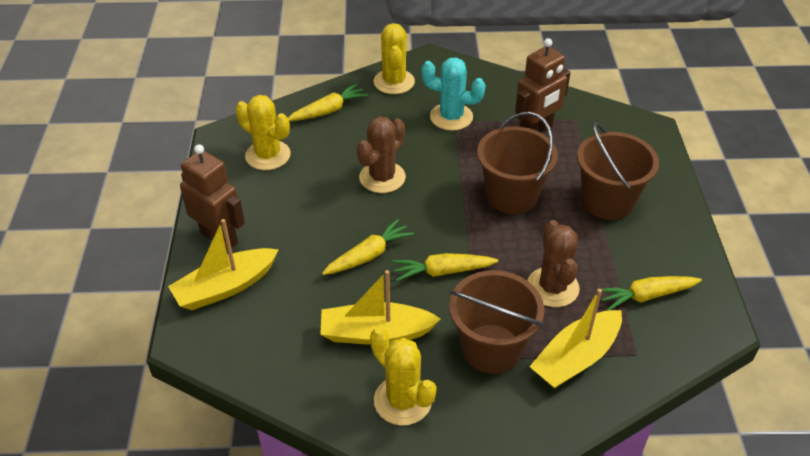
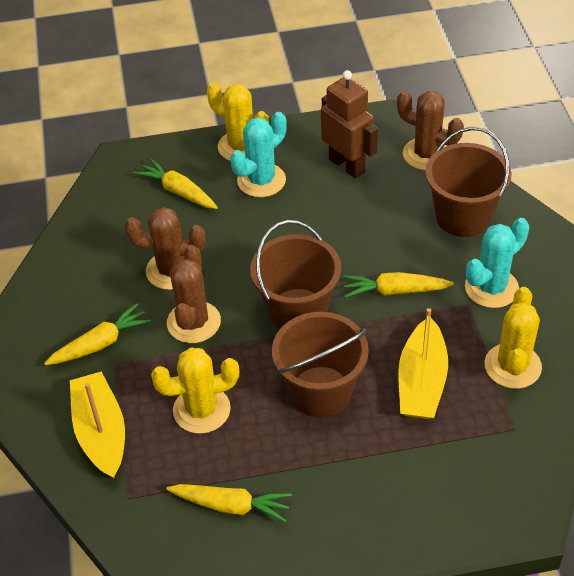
brown cactus: 2 -> 3
brown robot: 2 -> 1
turquoise cactus: 1 -> 2
yellow boat: 3 -> 2

